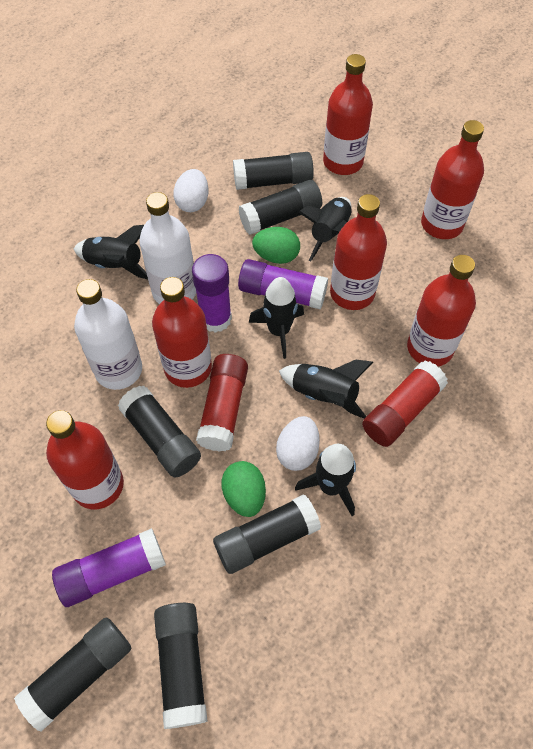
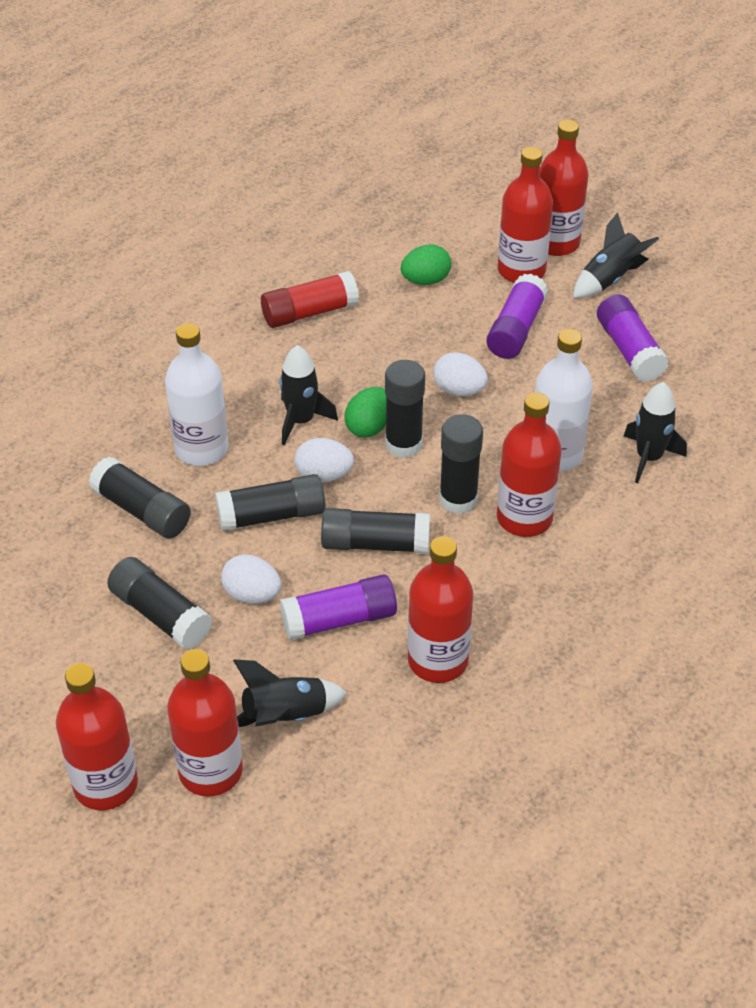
black rocket: 5 -> 4
red glue stick: 2 -> 1
white egg: 2 -> 3

